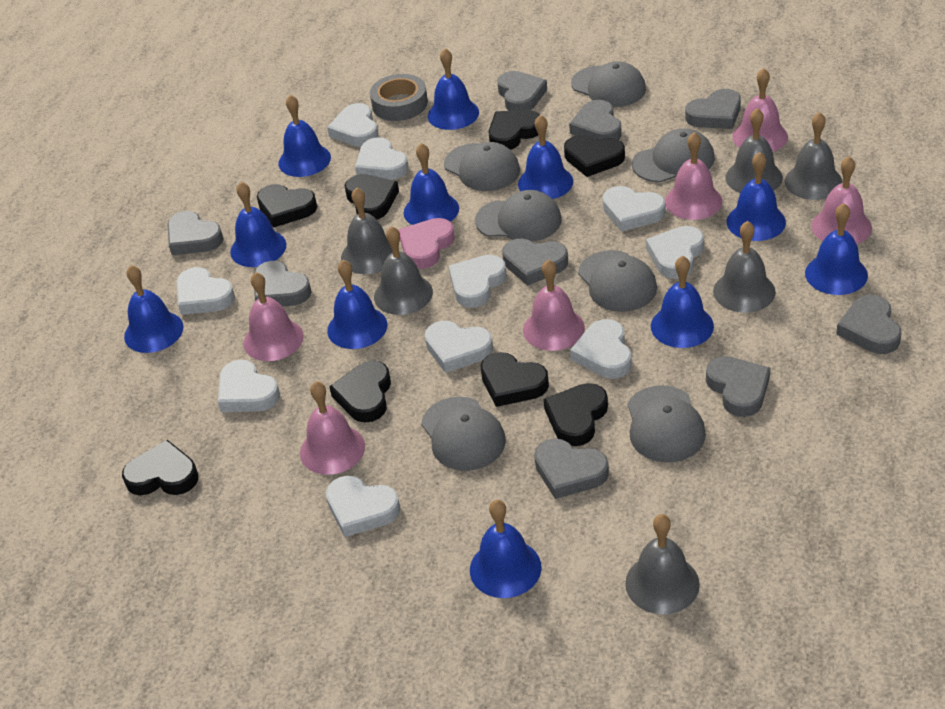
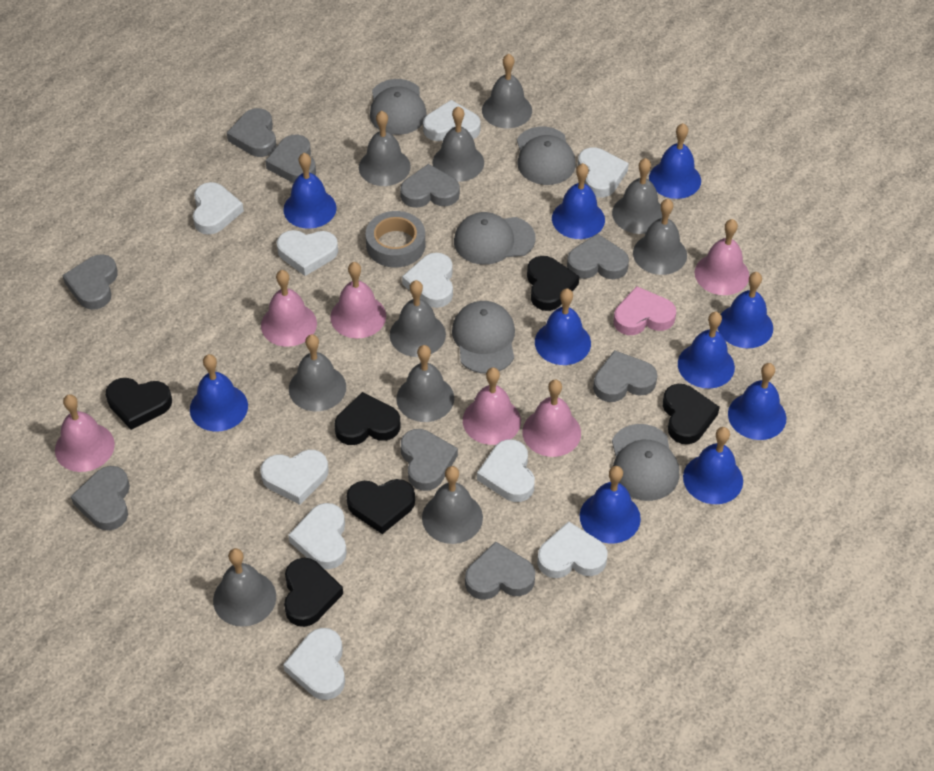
black heart: 8 -> 6
blue bell: 11 -> 10
grey bell: 6 -> 10
grey cap: 7 -> 5

